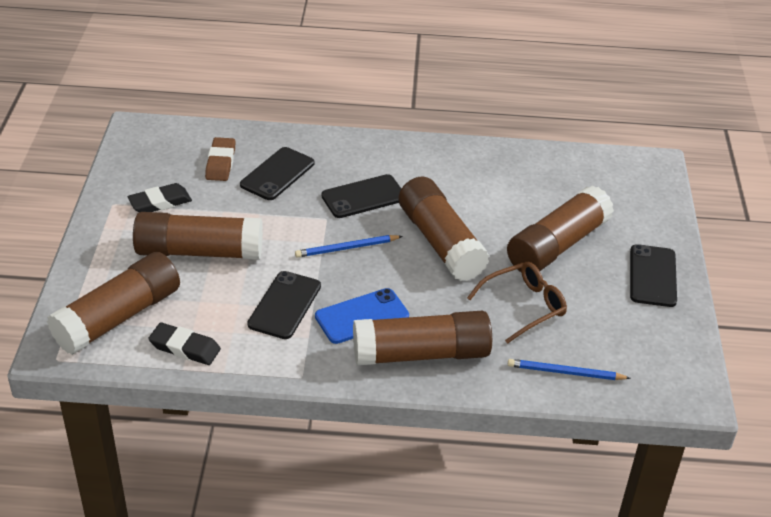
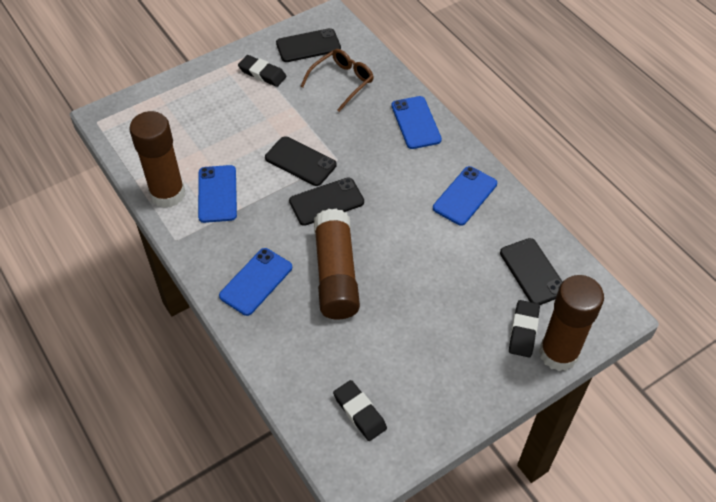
black eraser: 2 -> 3
blue pencil: 2 -> 0
blue phone: 1 -> 4
brown eraser: 1 -> 0
brown glue stick: 5 -> 3

